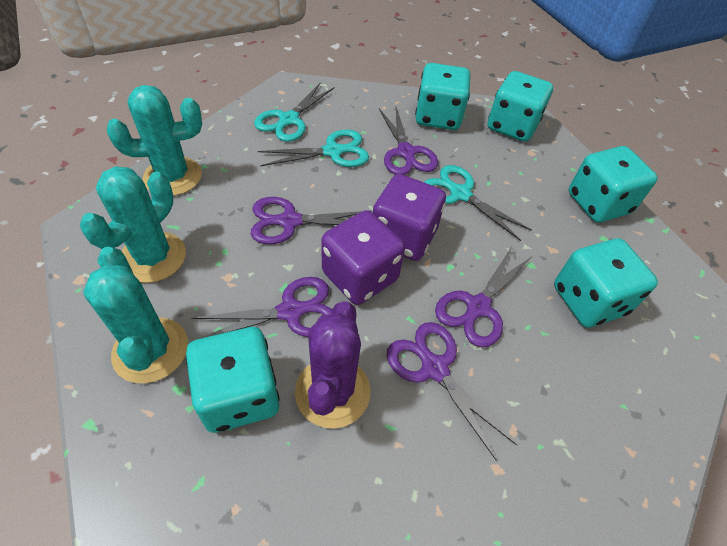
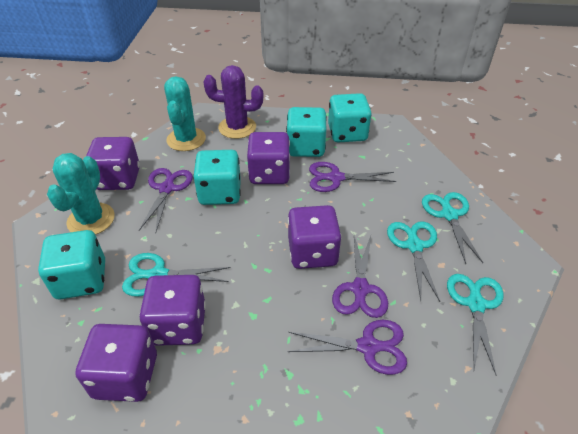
purple dice: 2 -> 5
purple scissors: 5 -> 4
turquoise cactus: 3 -> 2
turquoise dice: 5 -> 4
turquoise scissors: 3 -> 4

